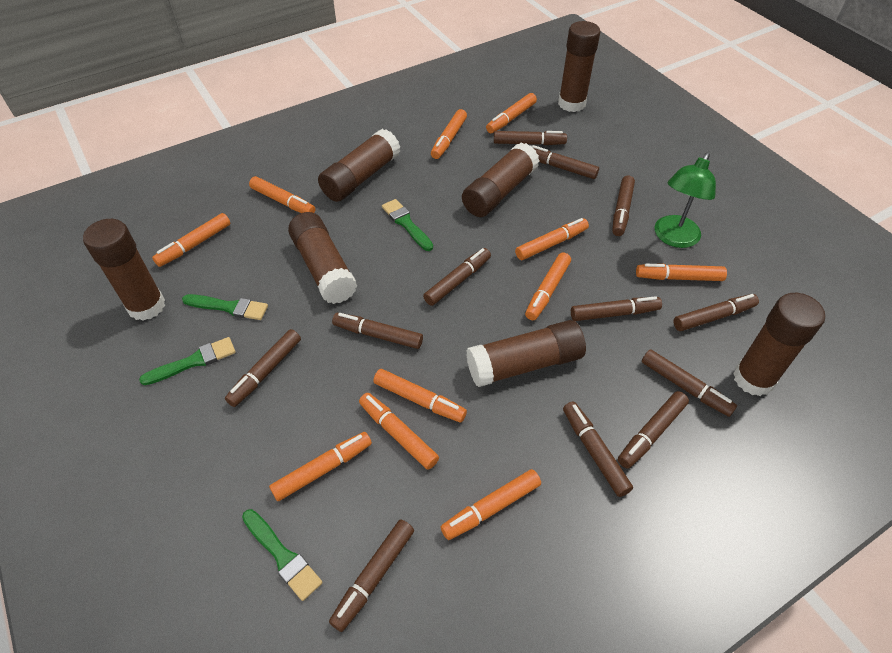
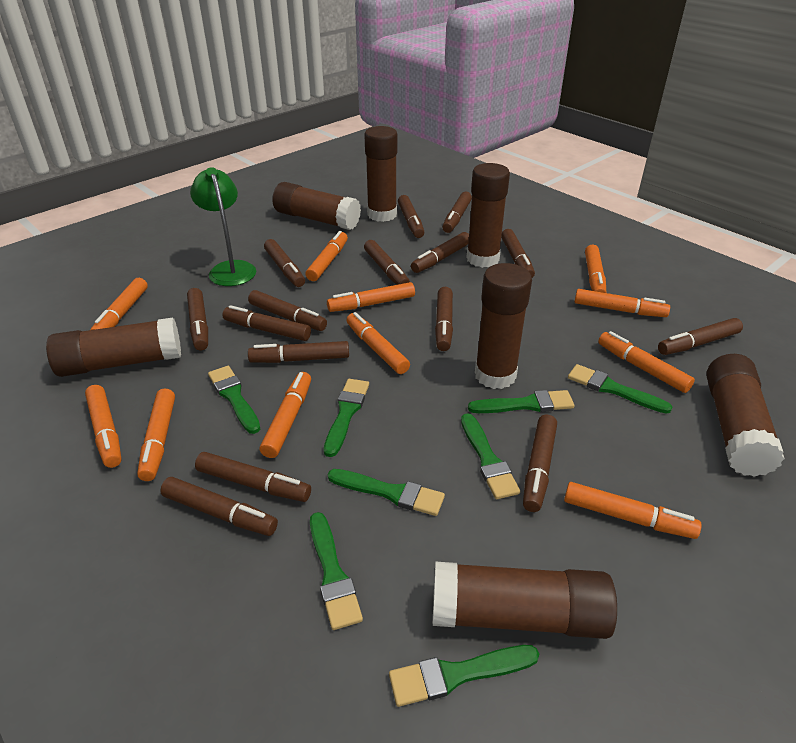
brown marker: 12 -> 15
green brush: 4 -> 8

